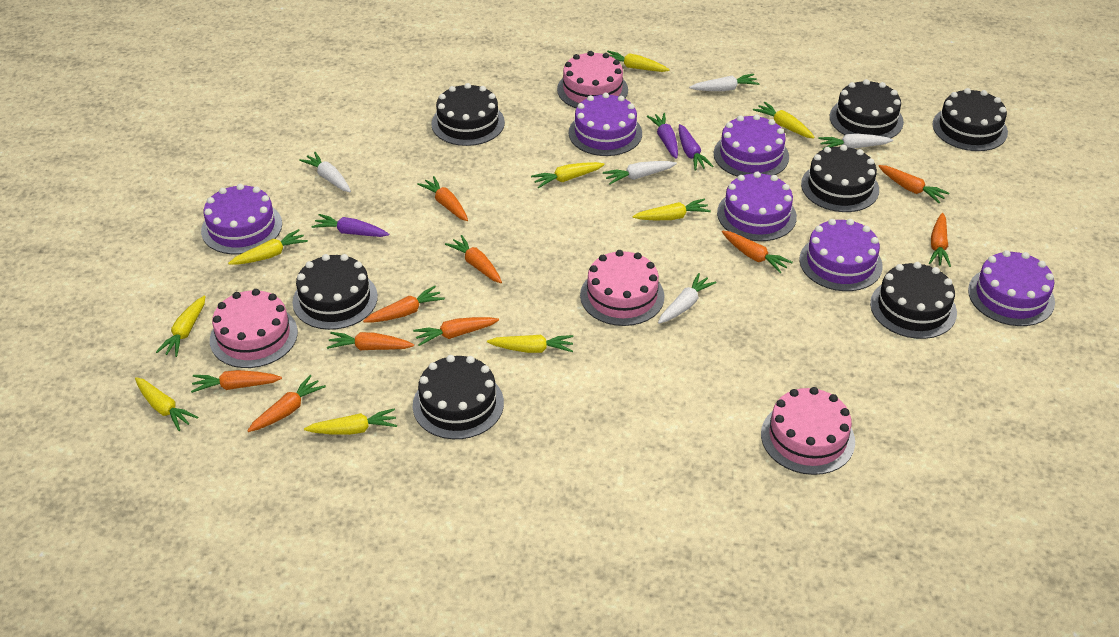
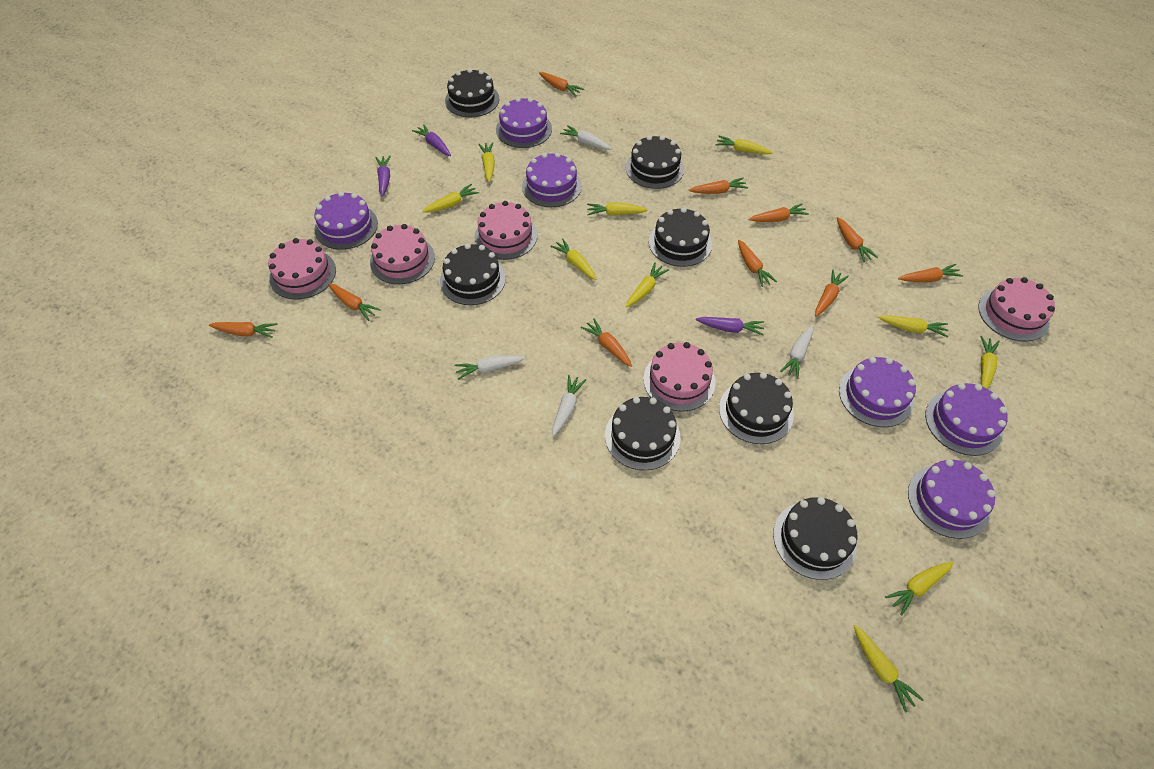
pink cake: 4 -> 5
white carrot: 5 -> 4
yellow carrot: 9 -> 10

